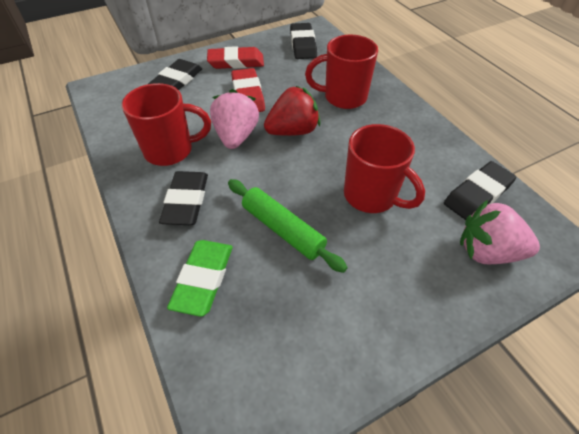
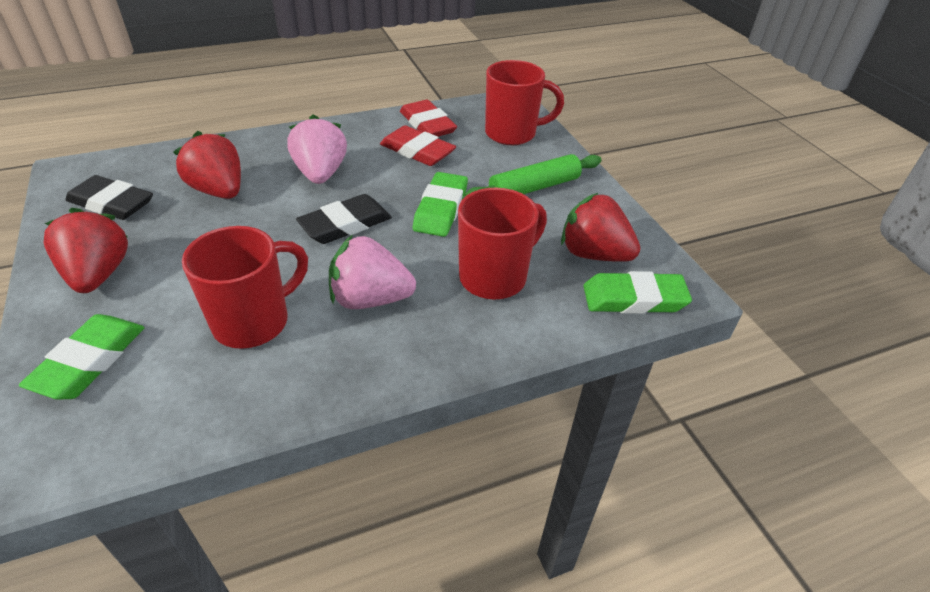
black eraser: 4 -> 2
green eraser: 1 -> 3
red strawberry: 1 -> 3

